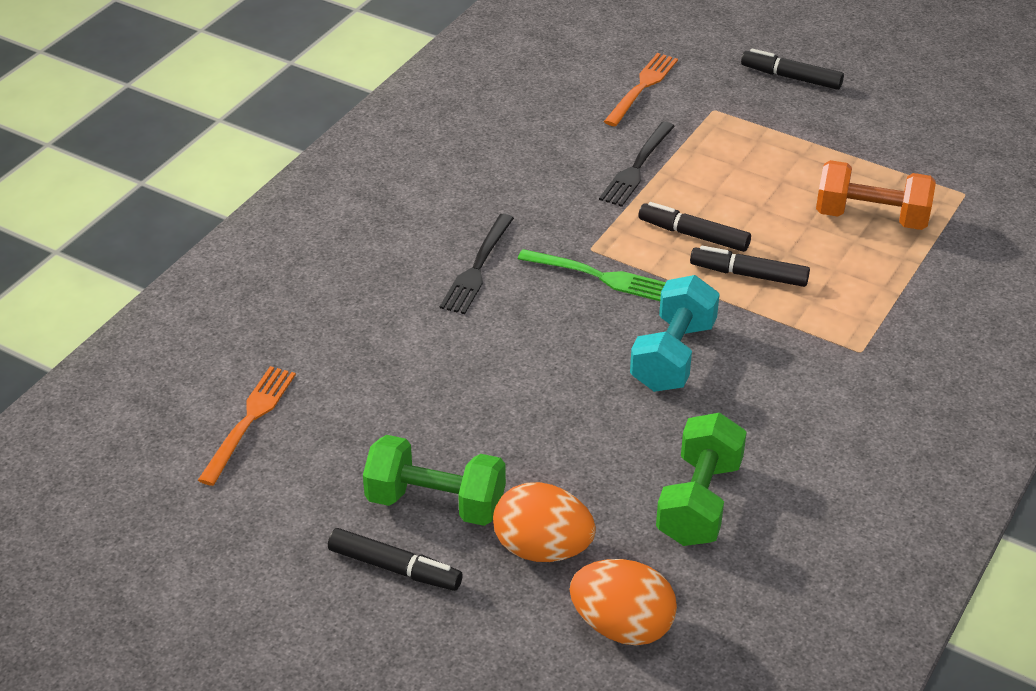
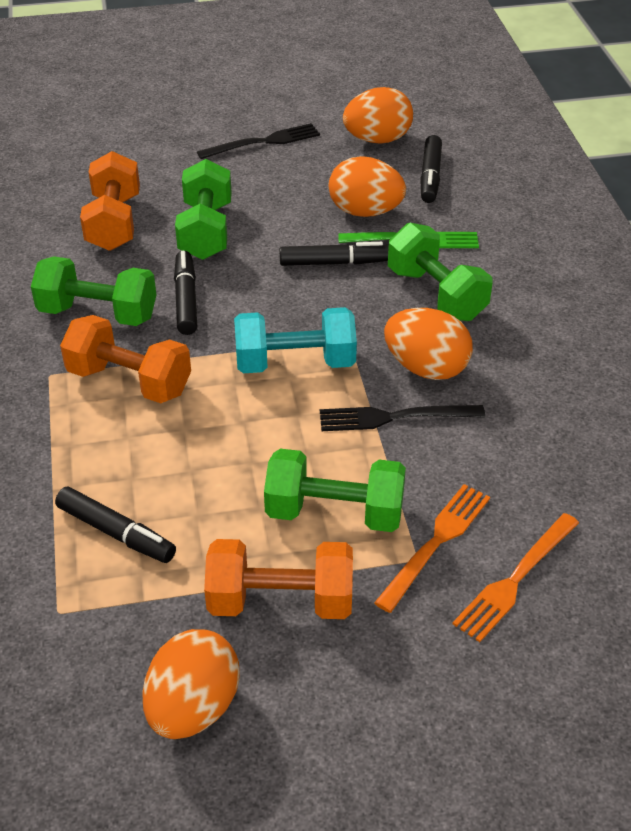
green dumbbell: 2 -> 4
orange dumbbell: 1 -> 3
orange egg: 2 -> 4

